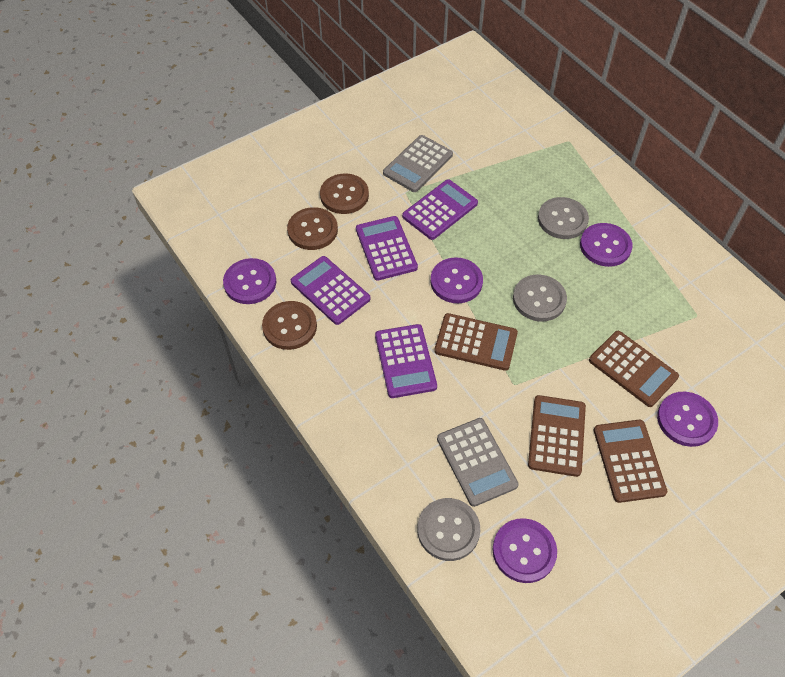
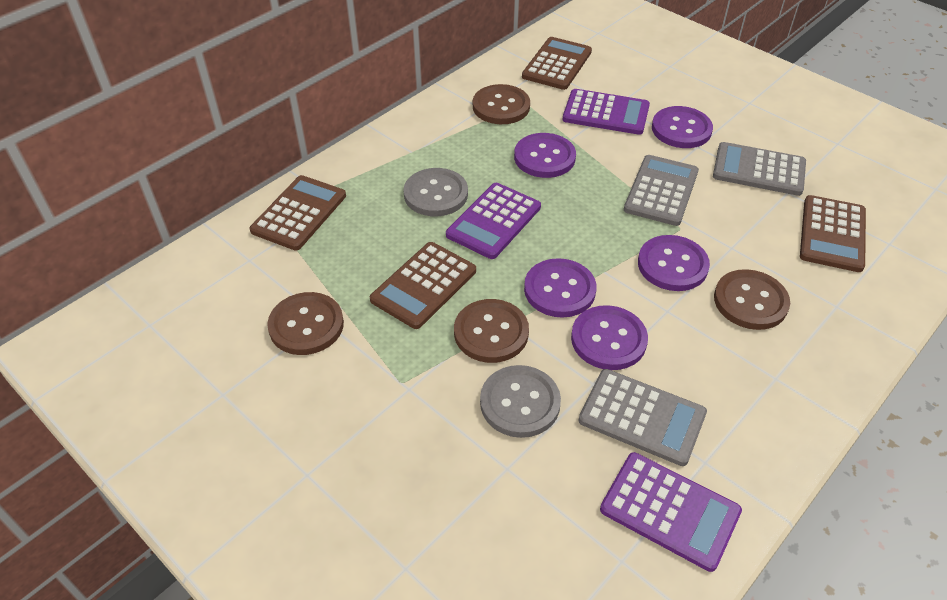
brown button: 3 -> 4
grey button: 3 -> 2
grey calculator: 2 -> 3
purple calculator: 4 -> 3

